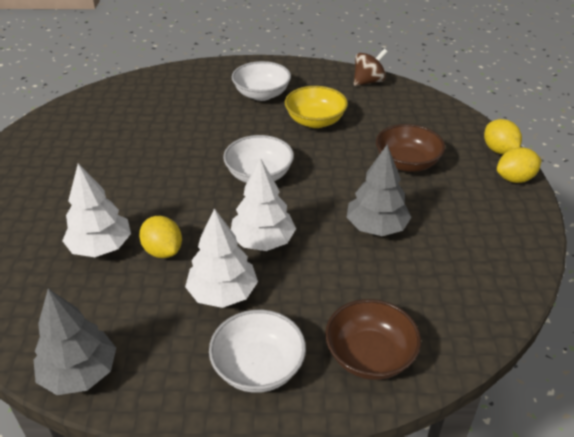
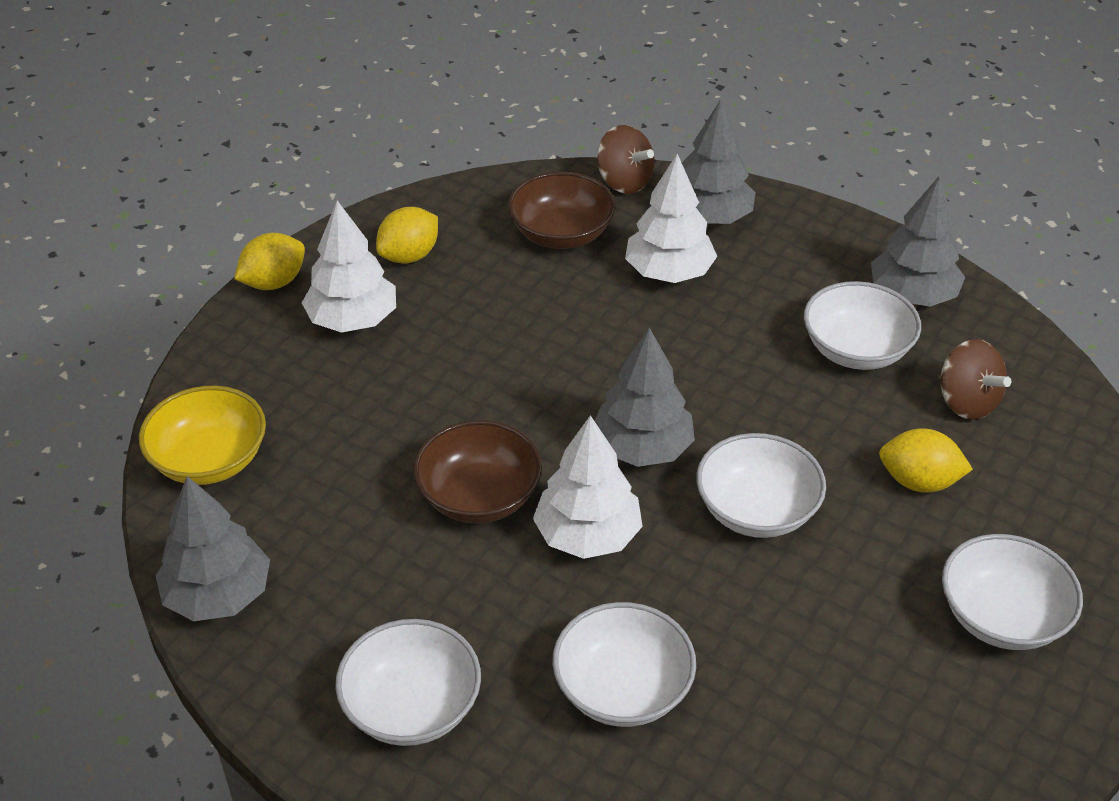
brown spinning top: 1 -> 2
grey tree: 2 -> 4
white bowl: 3 -> 5

